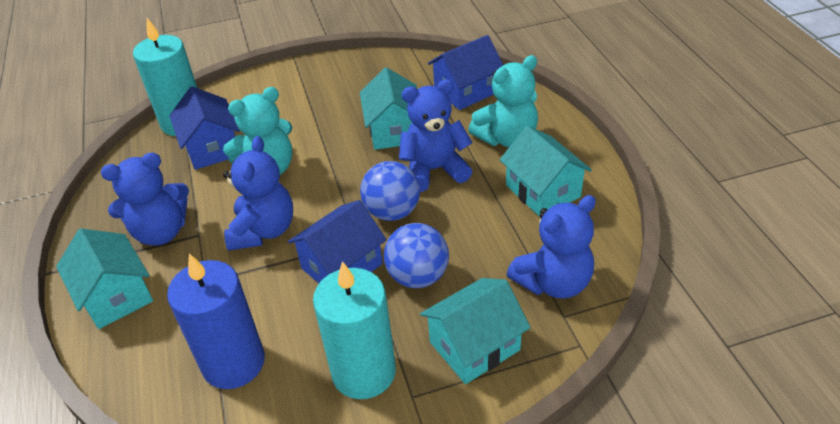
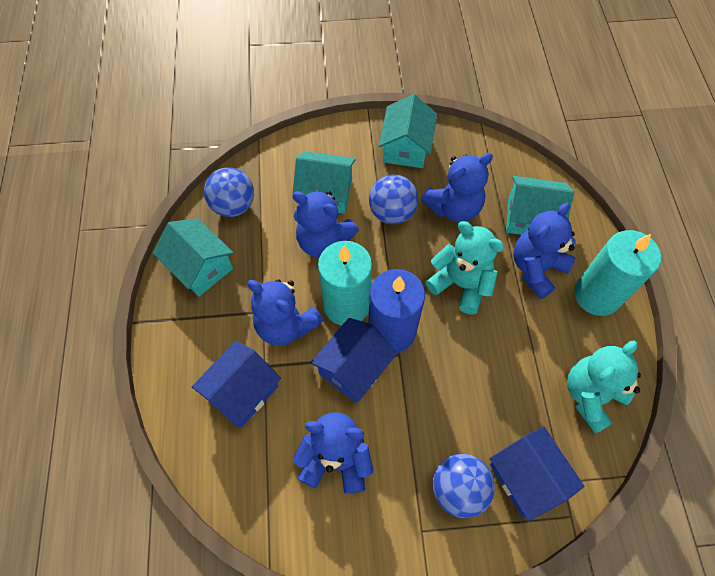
blue ball: 2 -> 3
blue teddy bear: 4 -> 5

